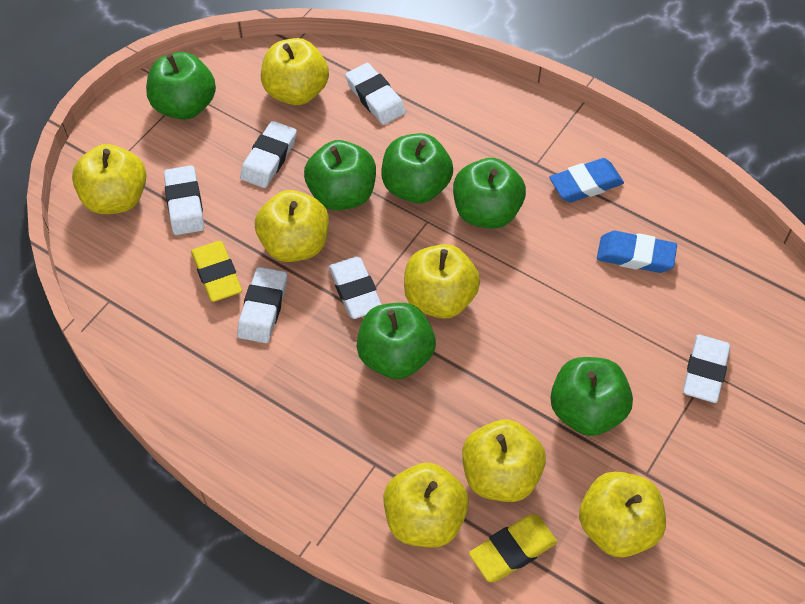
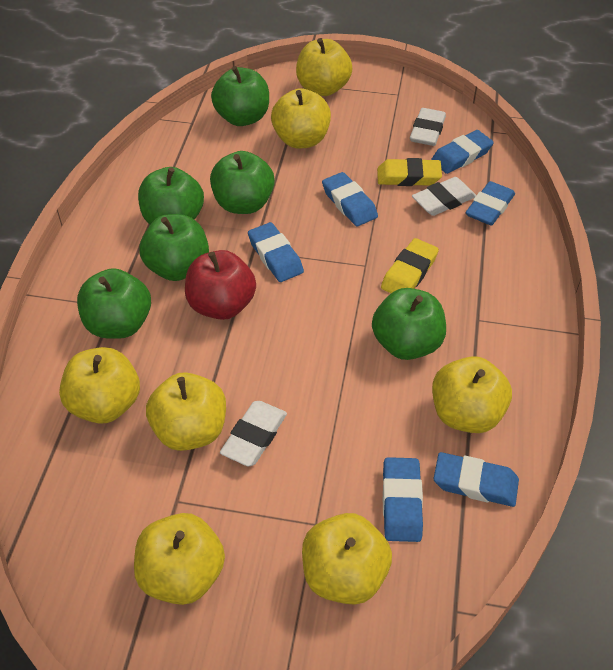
blue eraser: 2 -> 6
red apple: 0 -> 1
white eraser: 6 -> 3

